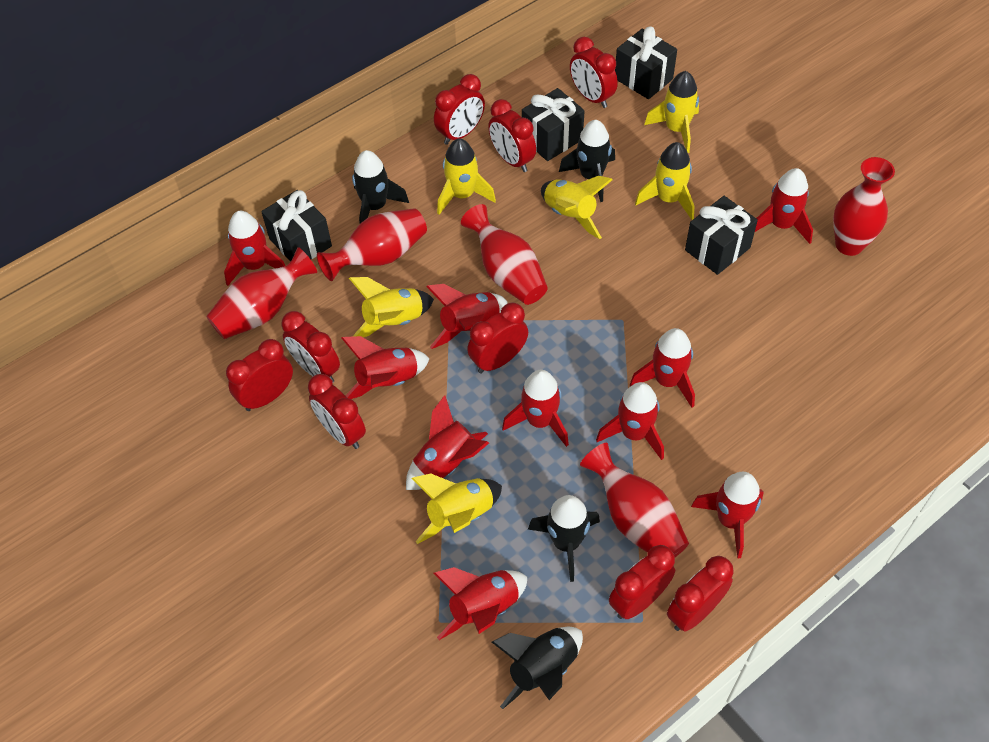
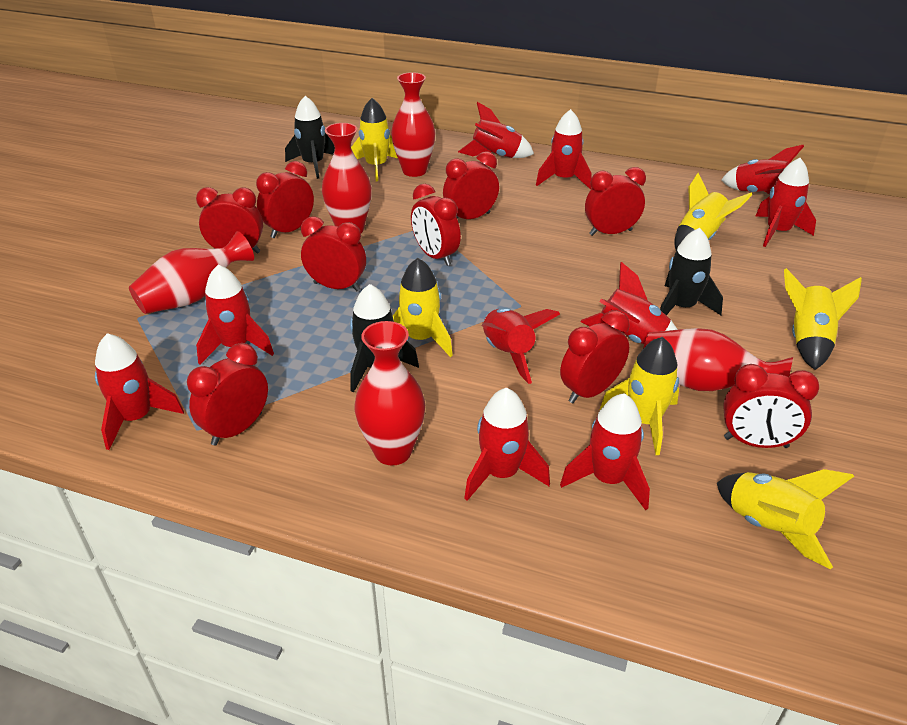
black gift: 4 -> 0
black rocket: 4 -> 3

